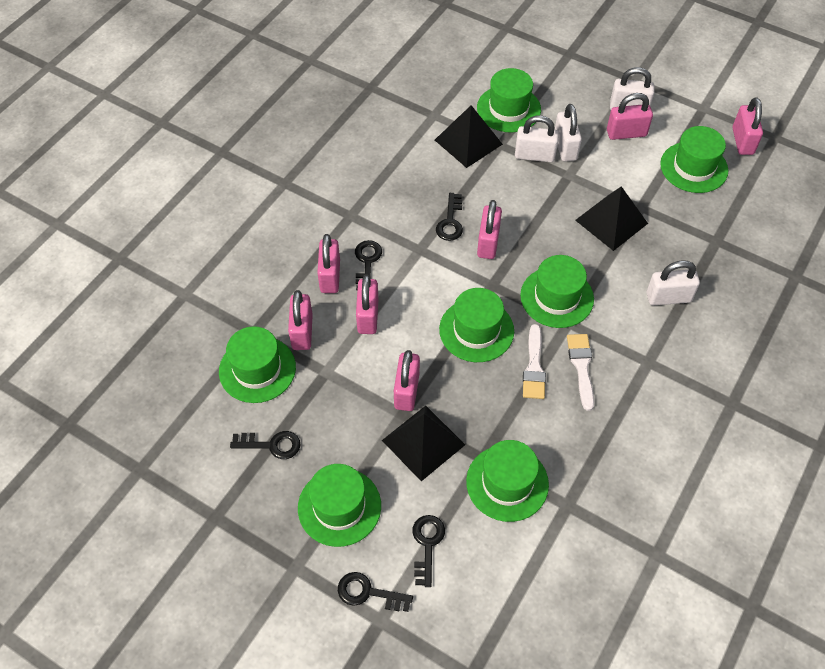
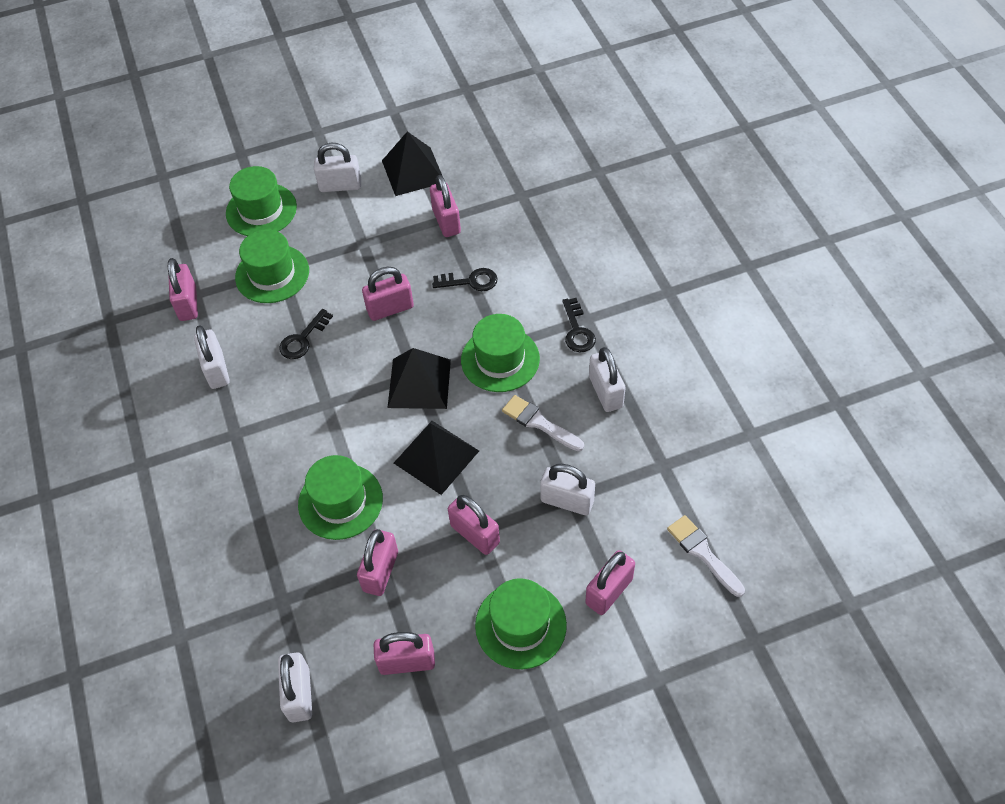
black key: 5 -> 3
green hat: 7 -> 5
white padlock: 4 -> 5

